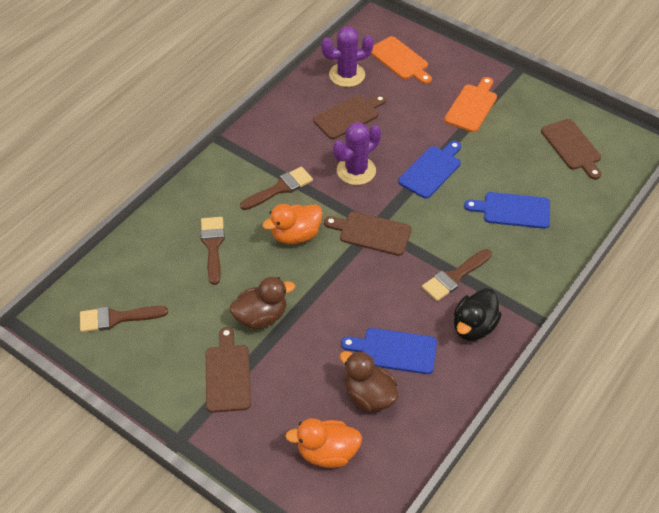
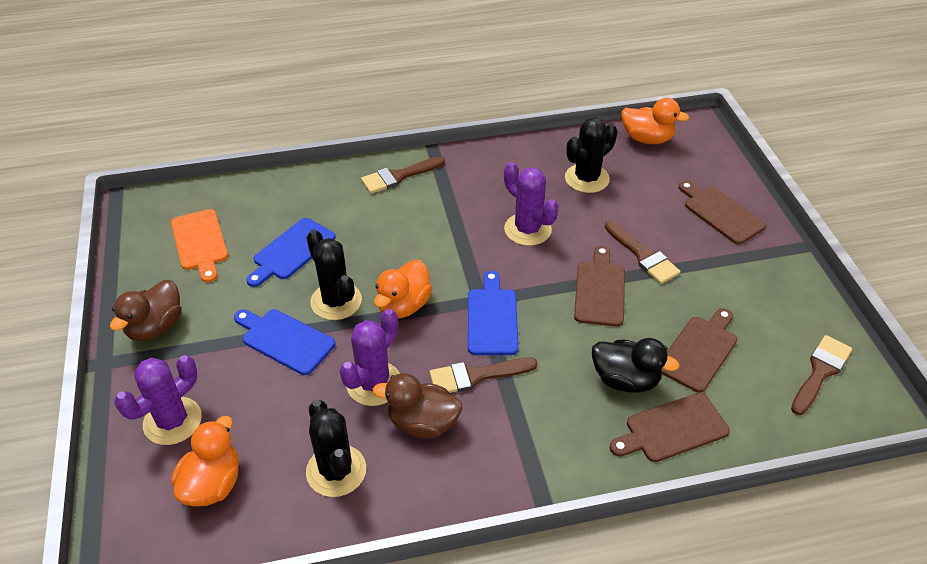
black cactus: 0 -> 3
orange cutting board: 2 -> 1
orange duck: 2 -> 3
purple cactus: 2 -> 3

